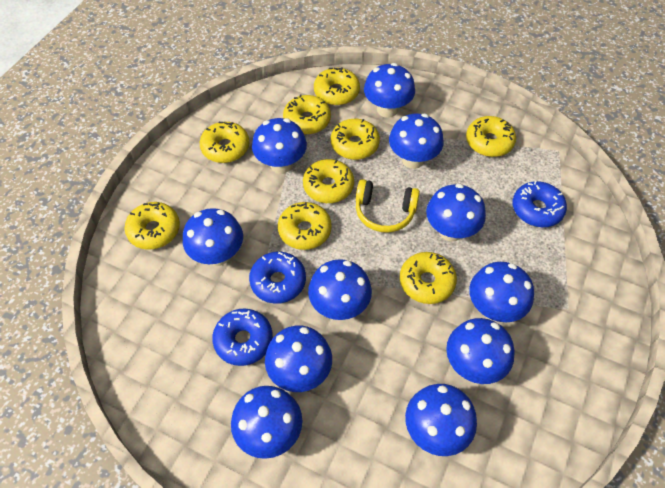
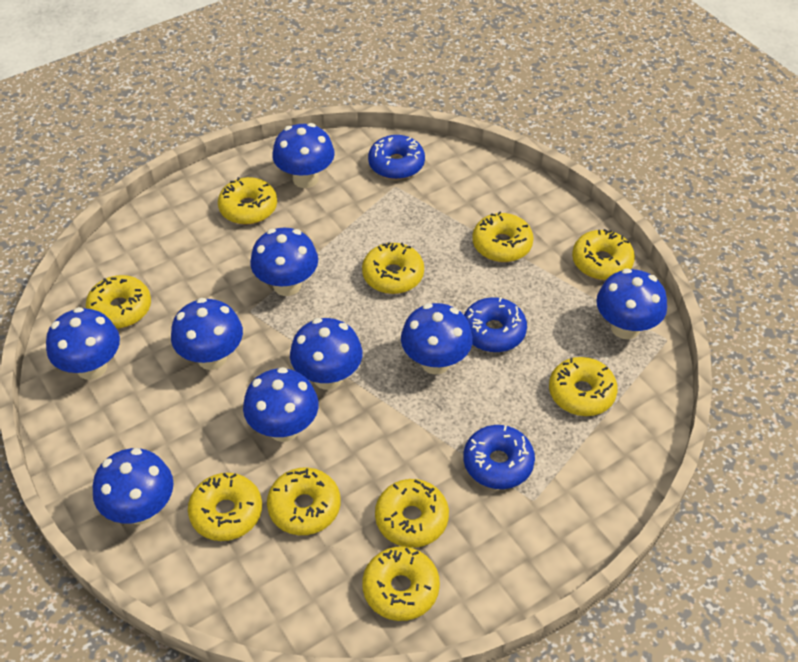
blue mushroom: 11 -> 9
yellow donut: 9 -> 10
yellow headphones: 1 -> 0

